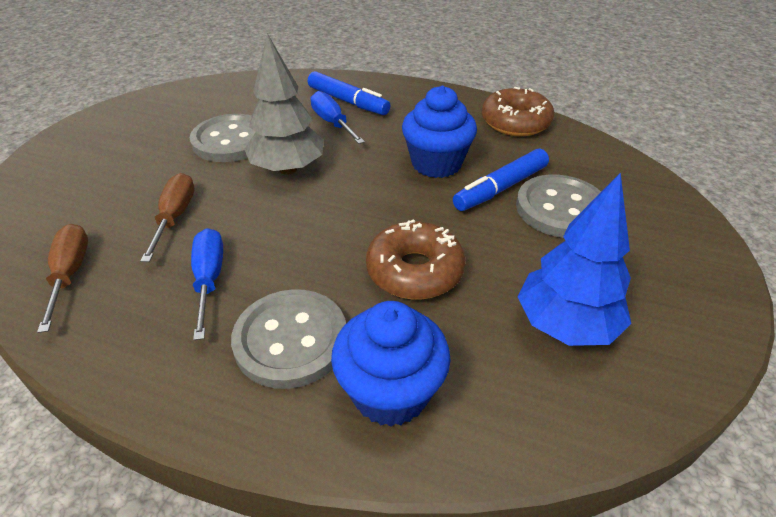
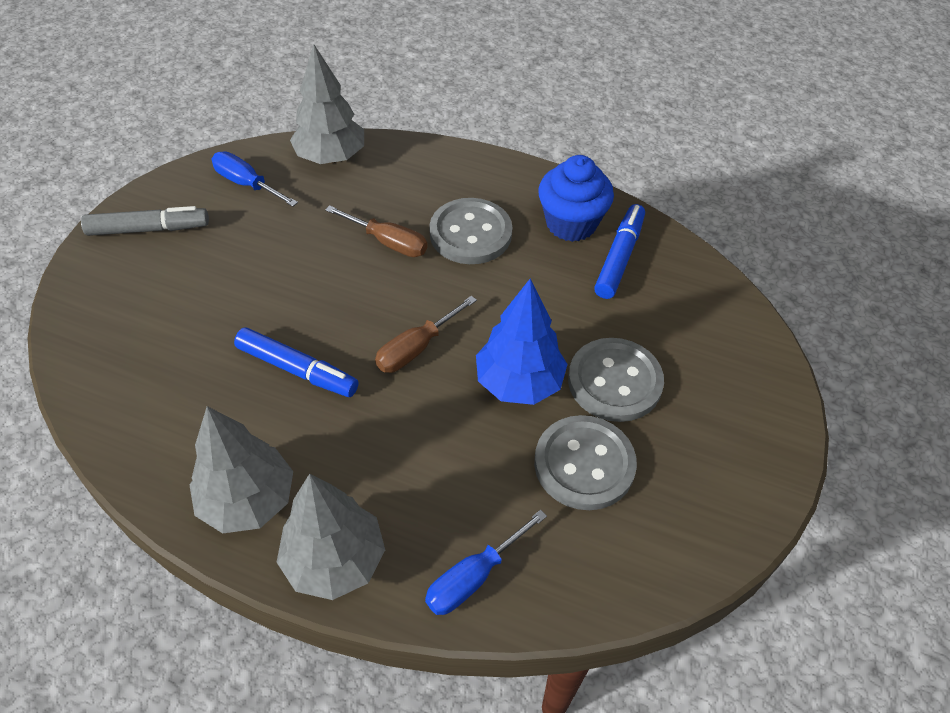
blue cupcake: 2 -> 1
brown donut: 2 -> 0
grey marker: 0 -> 1
grey tree: 1 -> 3

